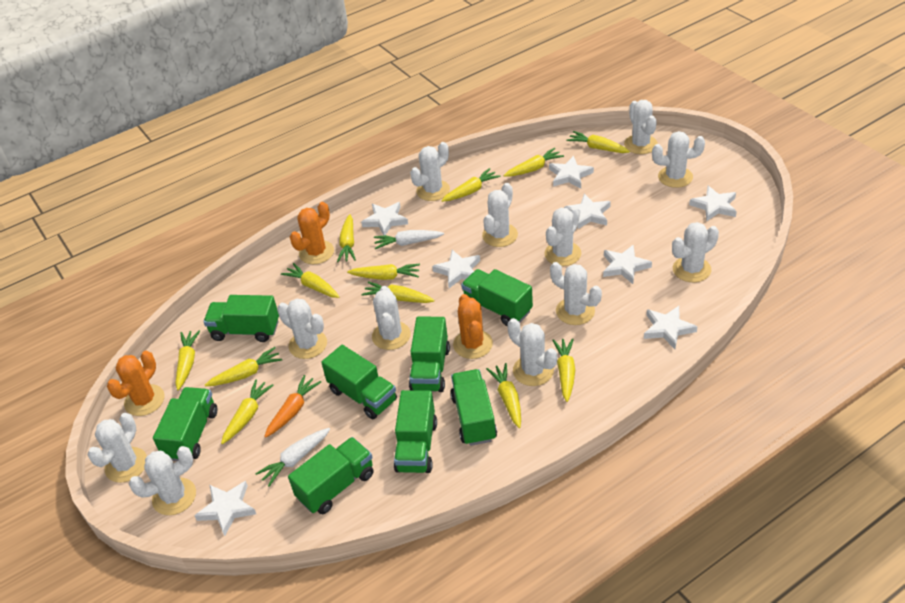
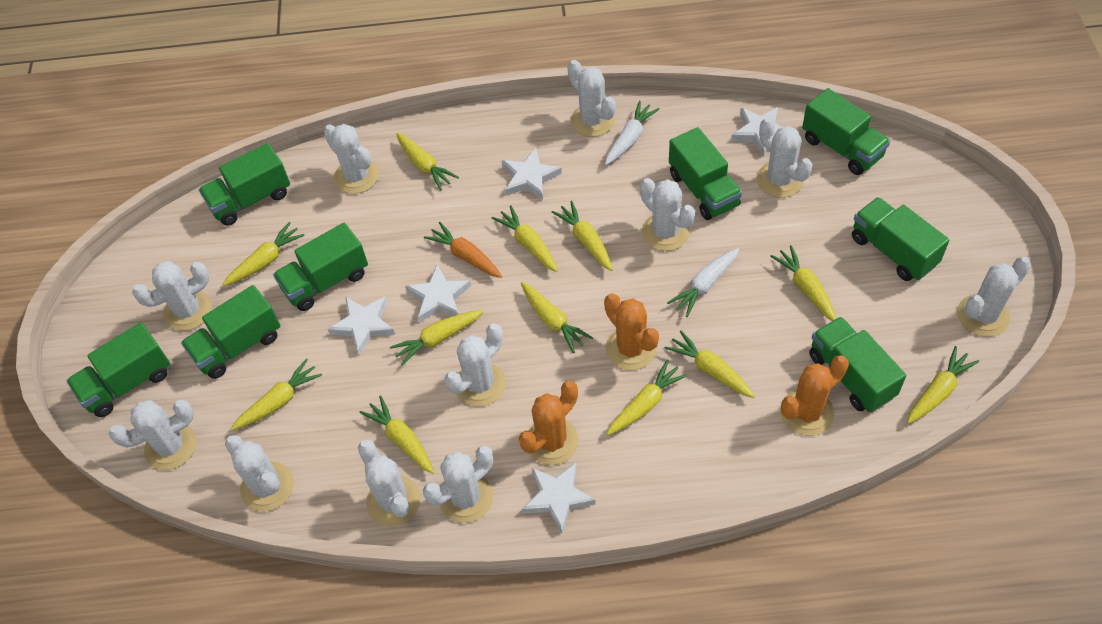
white cactus: 12 -> 11
white star: 8 -> 5

